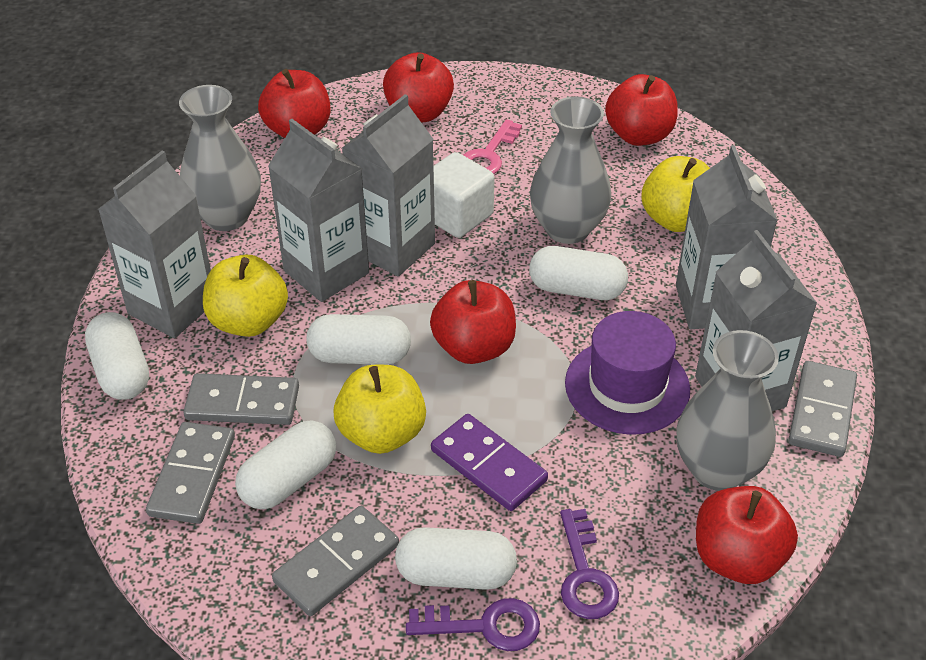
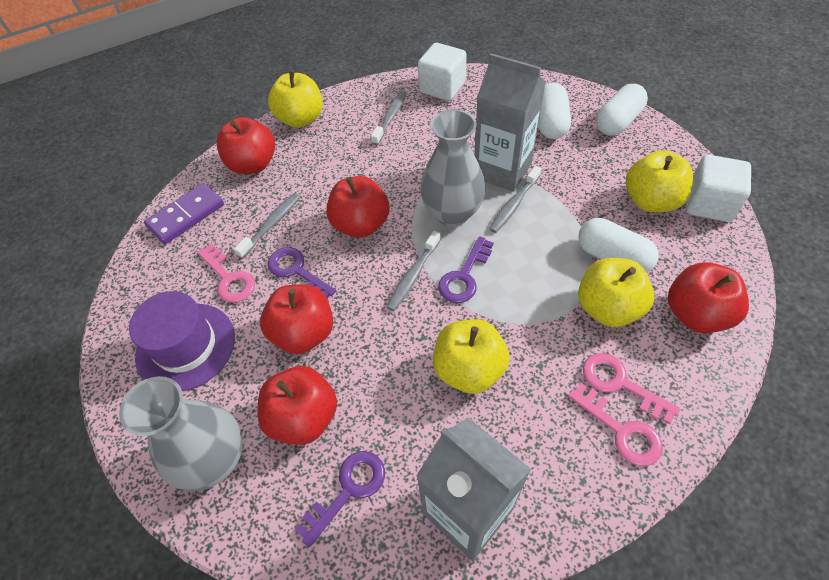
grey carton: 5 -> 2
grey domino: 4 -> 0
grey toothbrush: 0 -> 4
grey vase: 3 -> 2
pink key: 1 -> 3
purple key: 2 -> 3
white capsule: 5 -> 3
white cube: 1 -> 2
yellow apple: 3 -> 4

